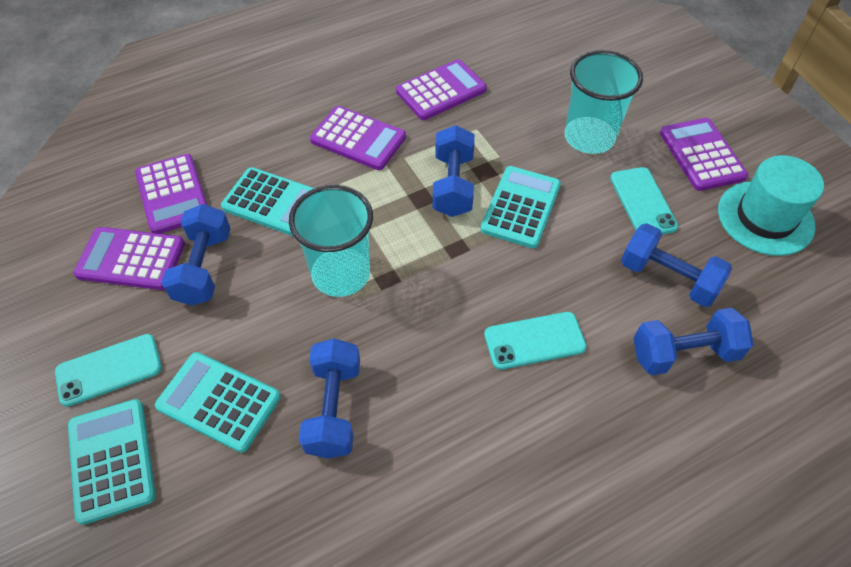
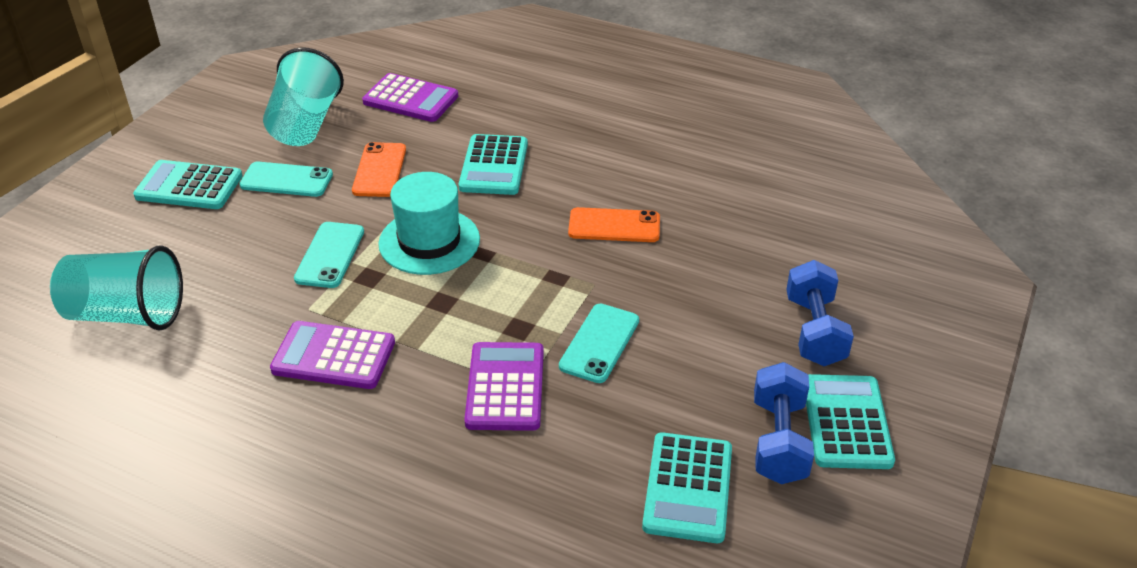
blue dumbbell: 5 -> 2
orange phone: 0 -> 2
purple calculator: 5 -> 3

